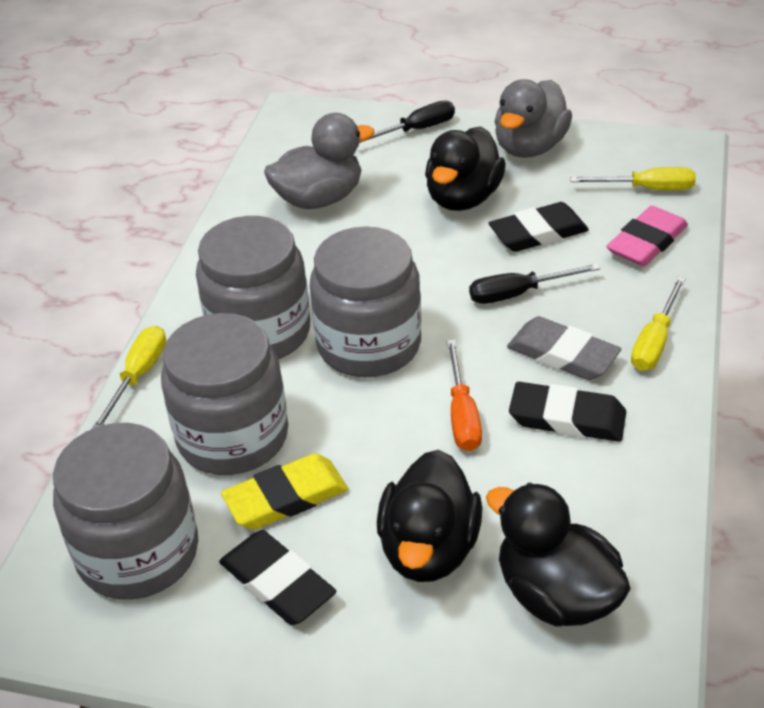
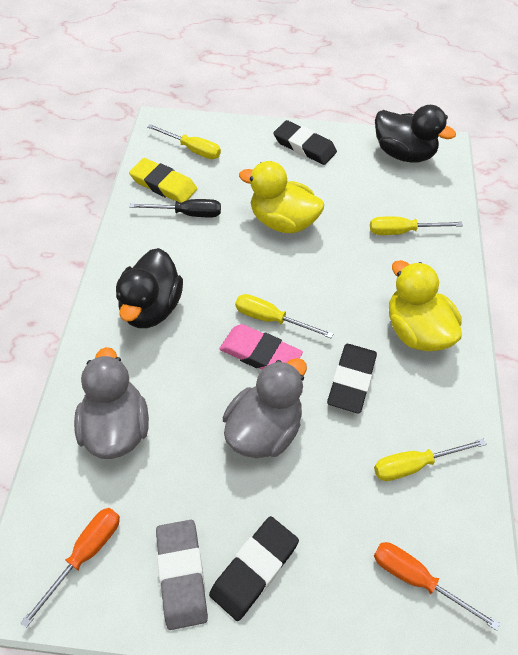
black duck: 3 -> 2
black screwdriver: 2 -> 1
grey jar: 4 -> 0
orange screwdriver: 1 -> 2
yellow duck: 0 -> 2
yellow screwdriver: 3 -> 4

